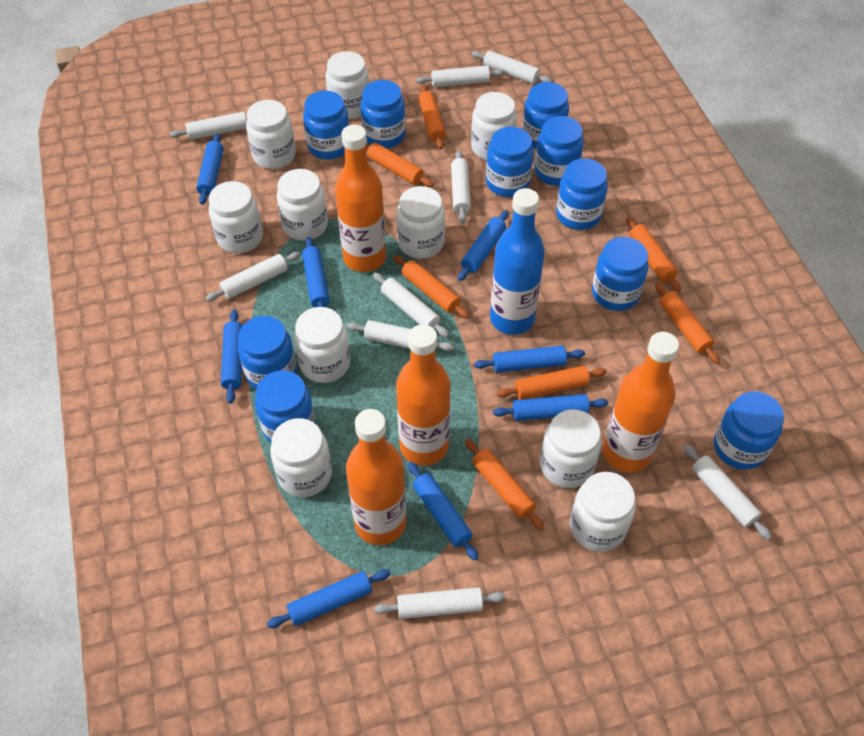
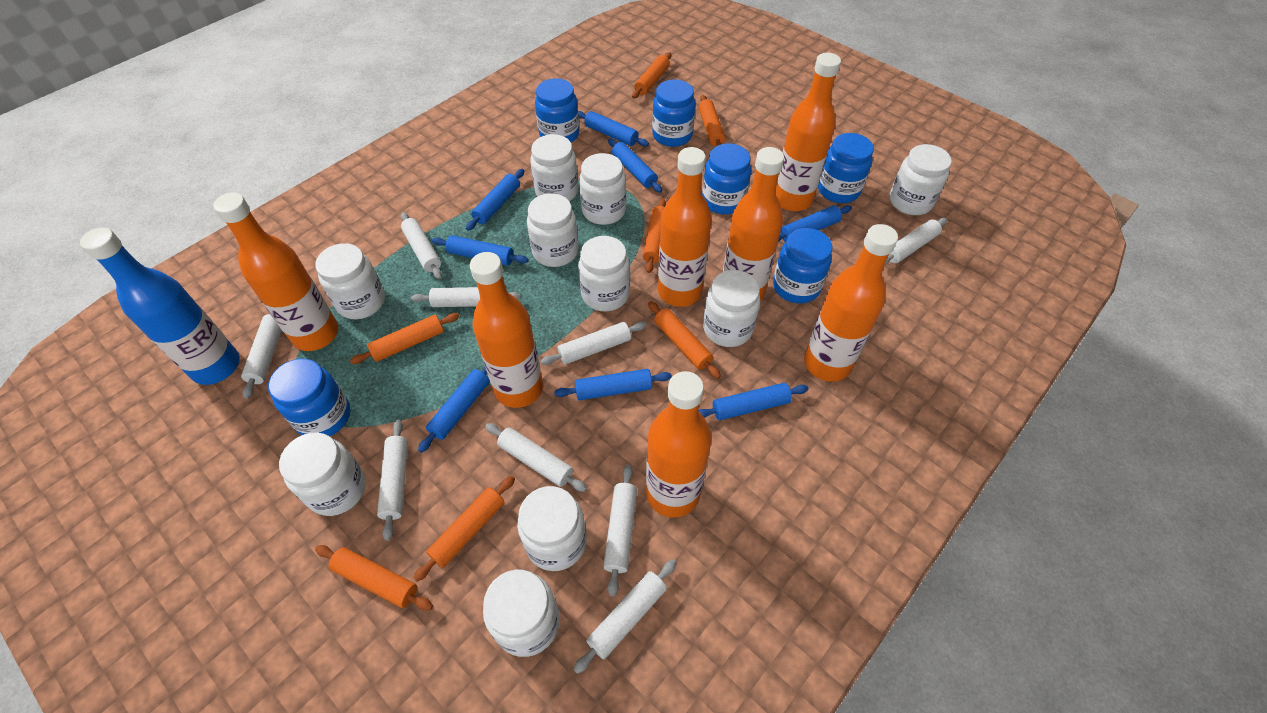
blue jar: 10 -> 6
orange bottle: 4 -> 7

